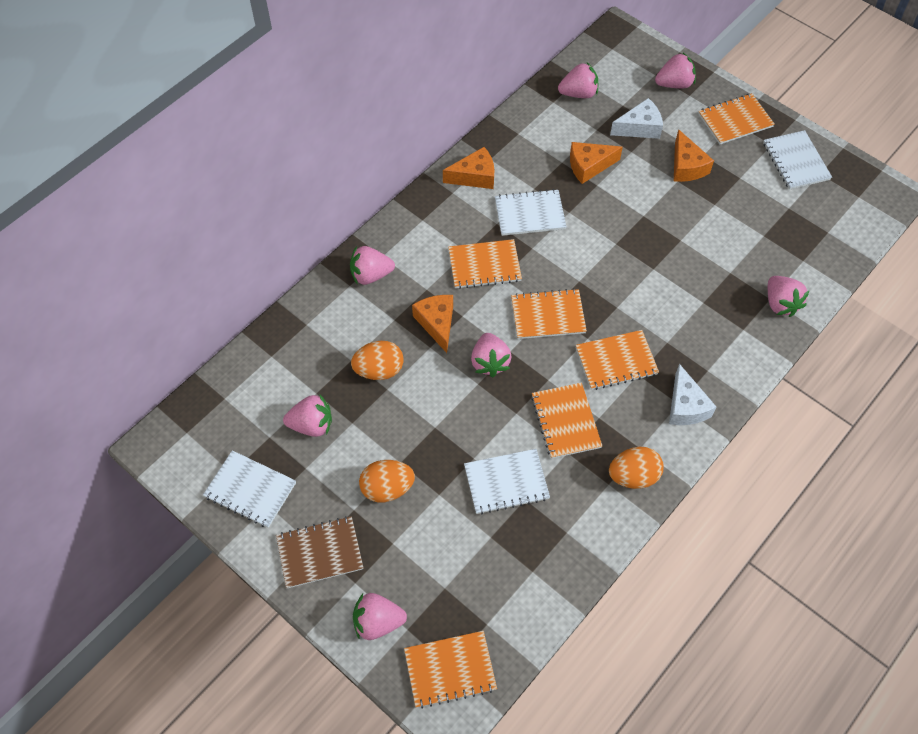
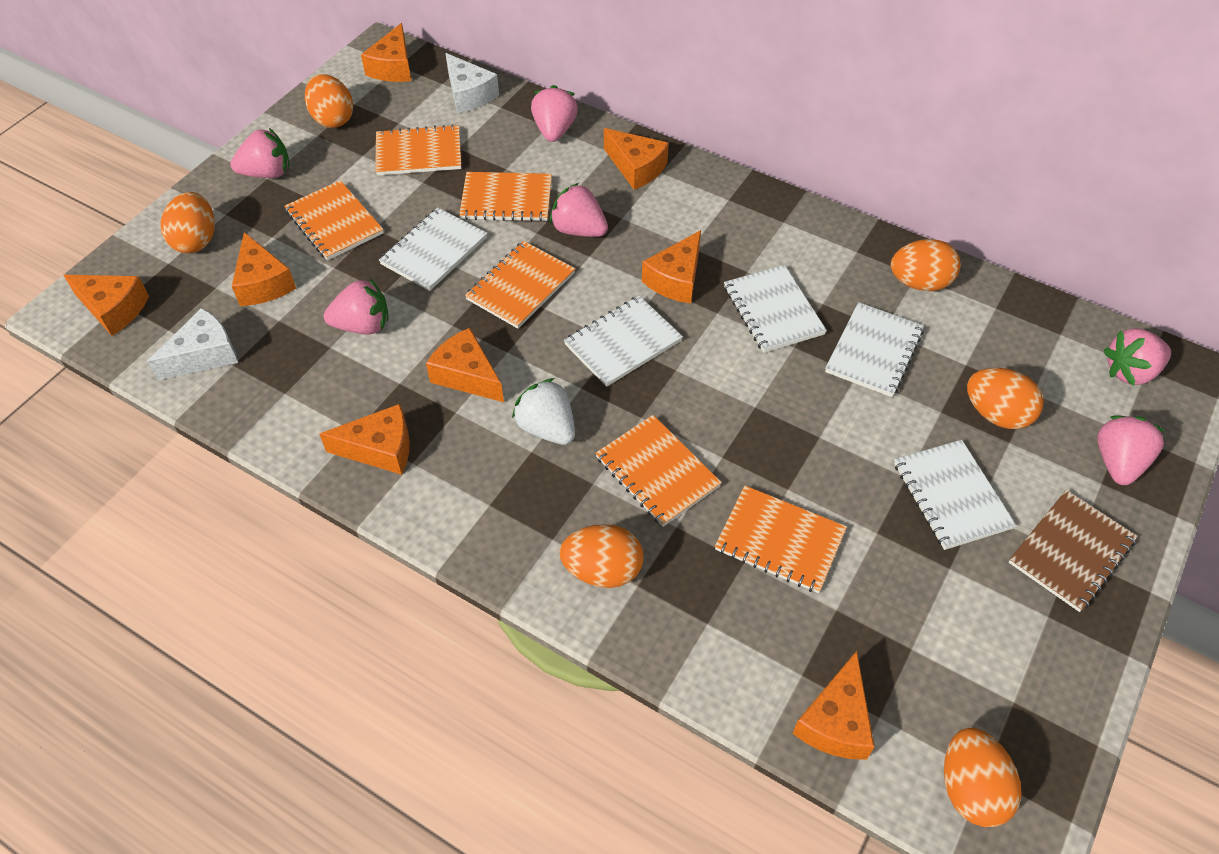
orange cheese: 4 -> 8
orange egg: 3 -> 6
pink strawberry: 7 -> 6
white notebook: 4 -> 5
white strawberry: 0 -> 1

